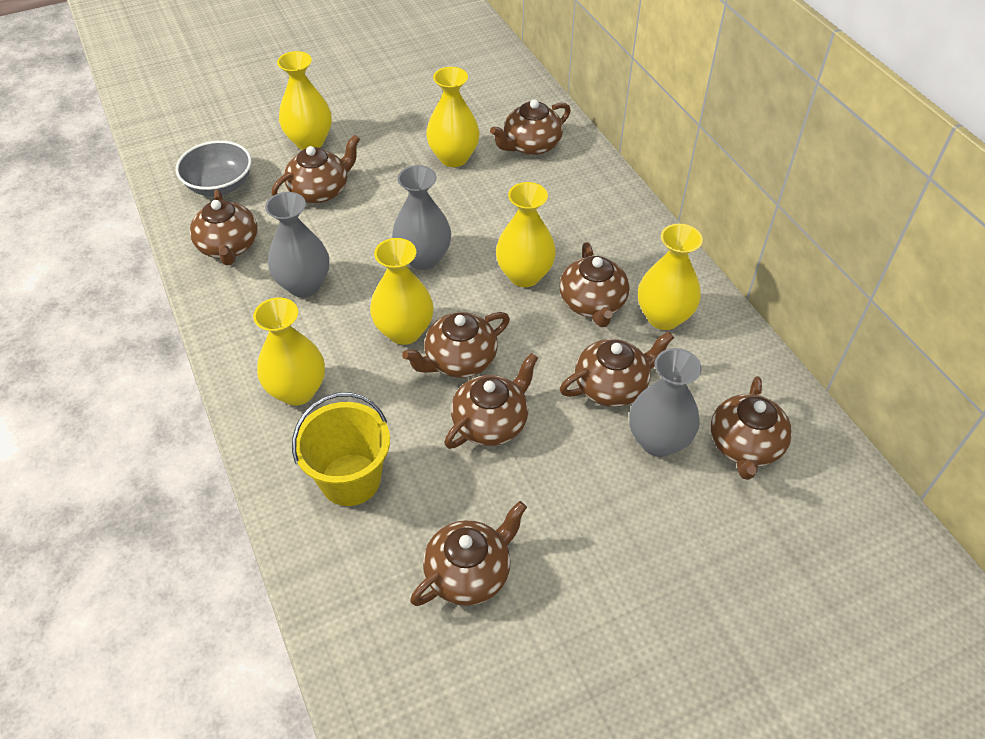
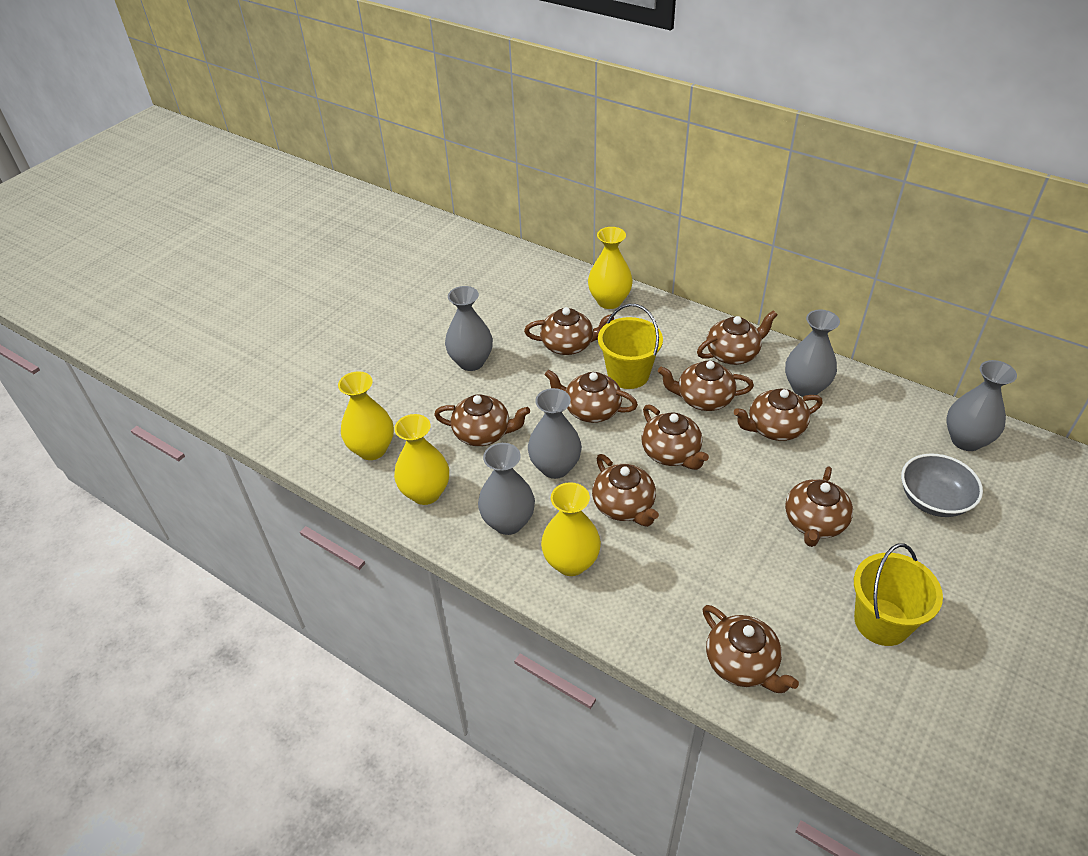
brown teapot: 9 -> 10
grey vase: 3 -> 5
yellow bucket: 1 -> 2
yellow vase: 6 -> 4

